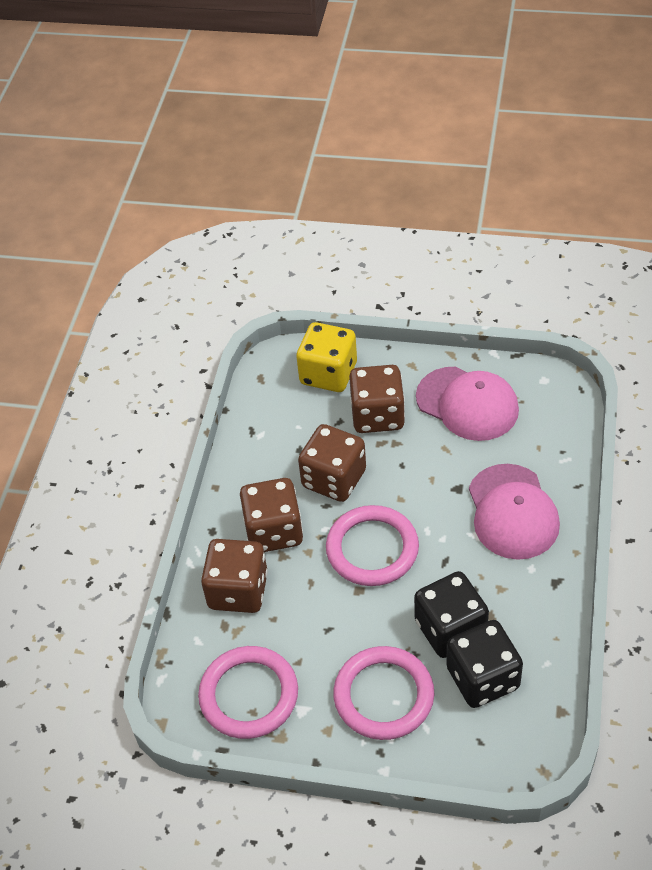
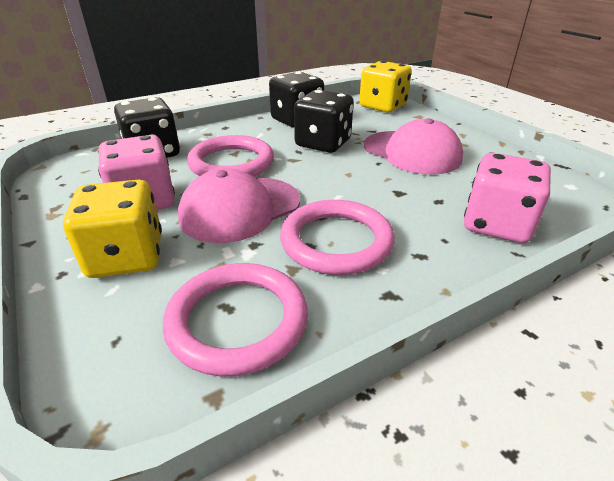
black dice: 2 -> 3
brown dice: 4 -> 0
pink dice: 0 -> 2
yellow dice: 1 -> 2

